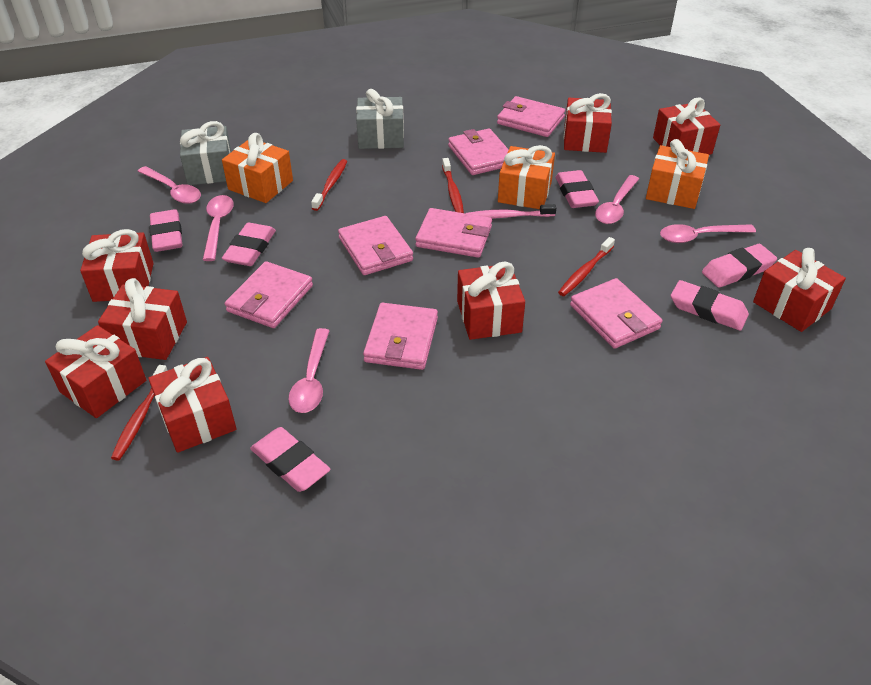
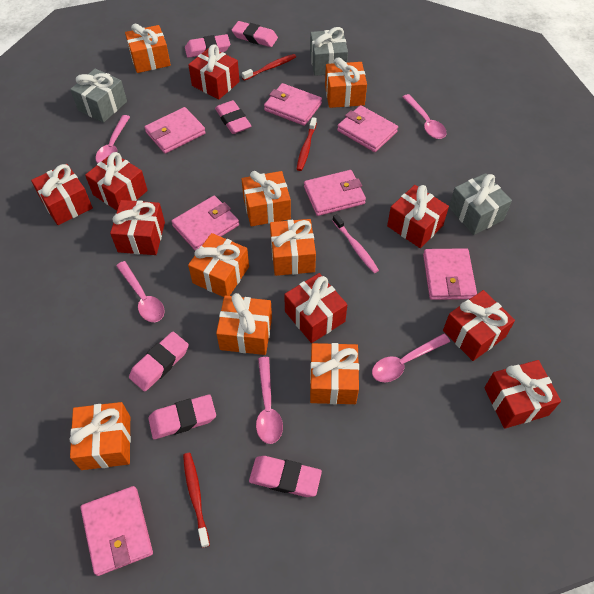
grey gift: 2 -> 3
orange gift: 3 -> 8
red toothbrush: 4 -> 3

